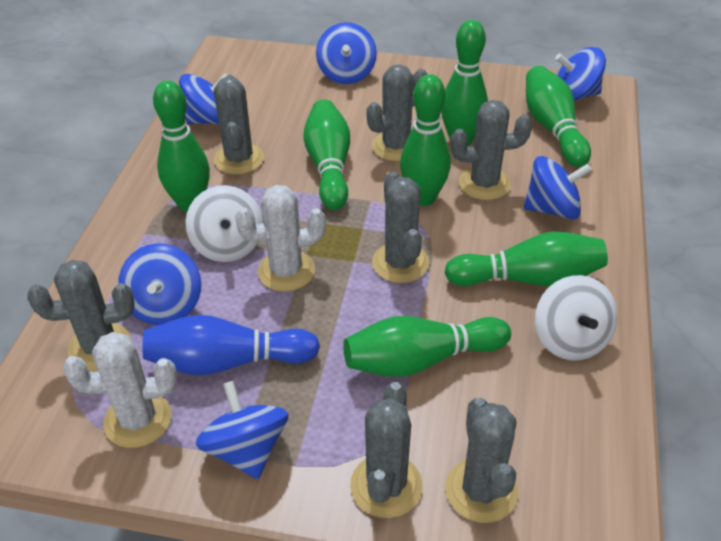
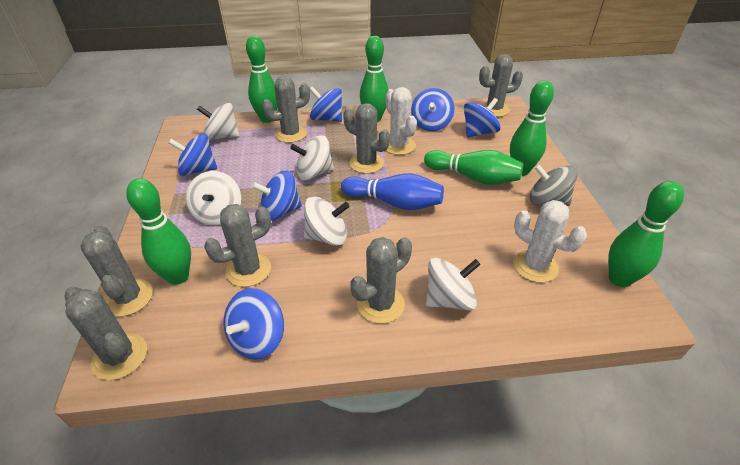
green bowling pin: 7 -> 6
grey spinning top: 0 -> 1
white spinning top: 2 -> 5

